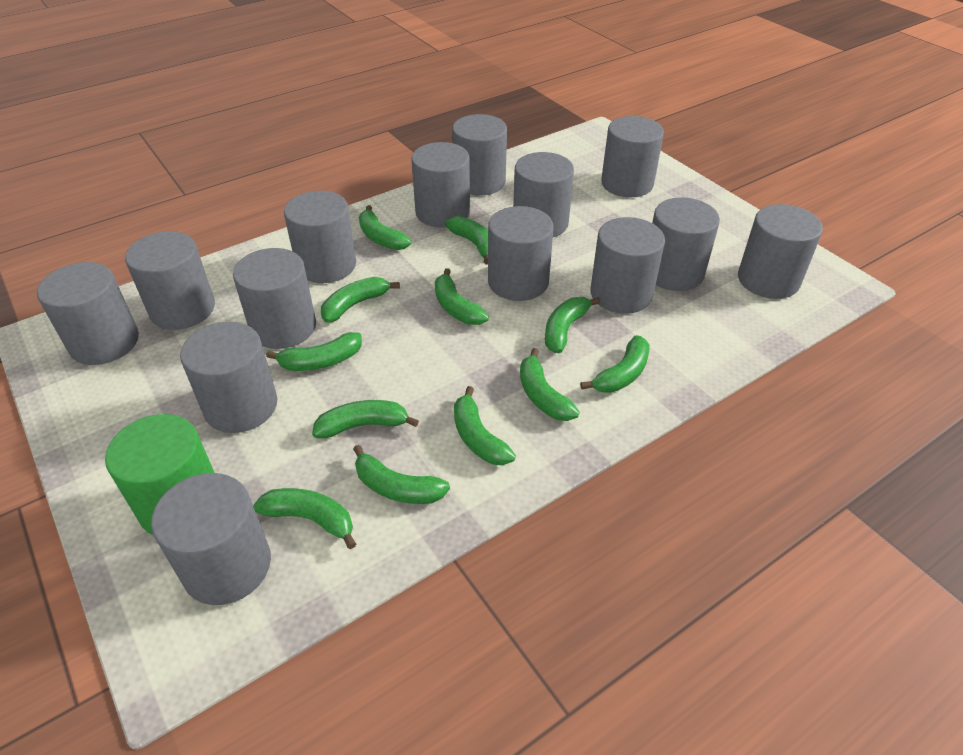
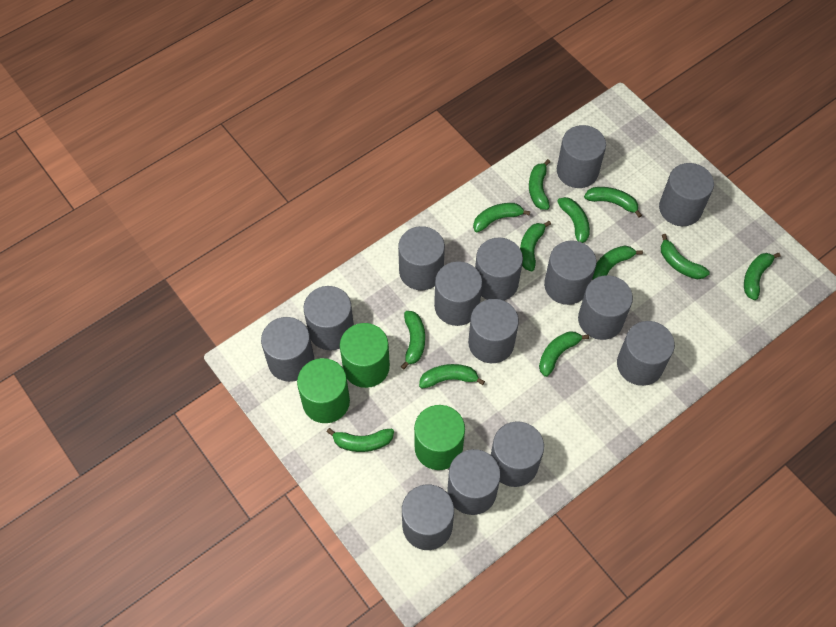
green cylinder: 1 -> 3

